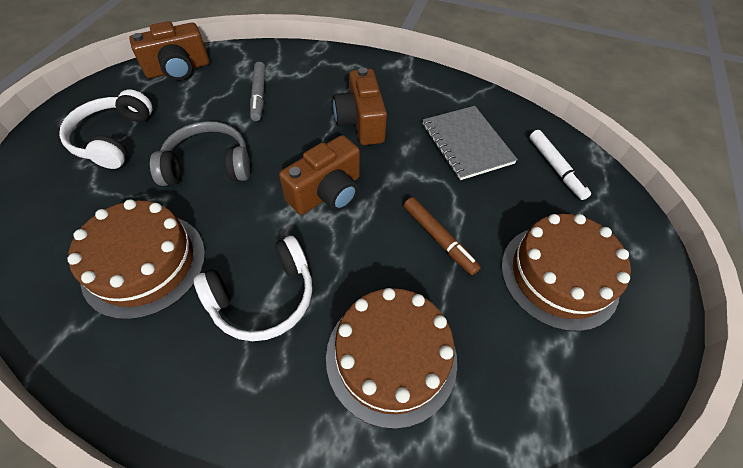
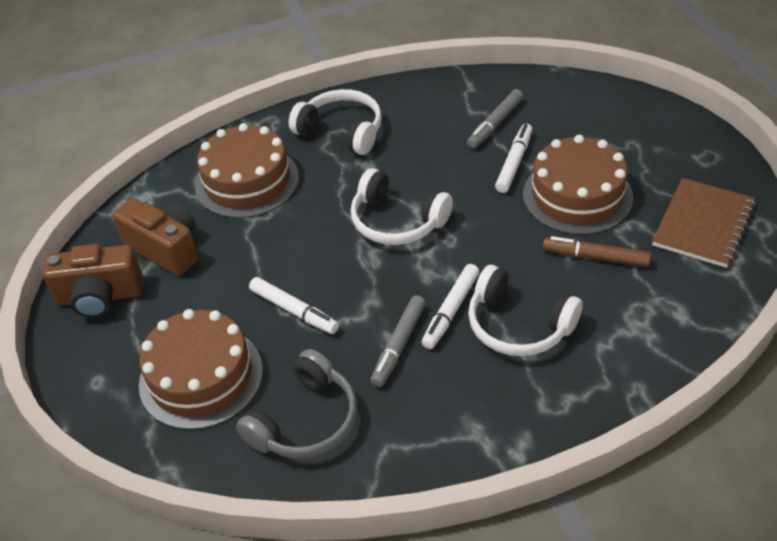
brown camera: 3 -> 2
brown notebook: 0 -> 1
grey marker: 1 -> 2
grey notebook: 1 -> 0
white headphones: 2 -> 3
white marker: 1 -> 3

